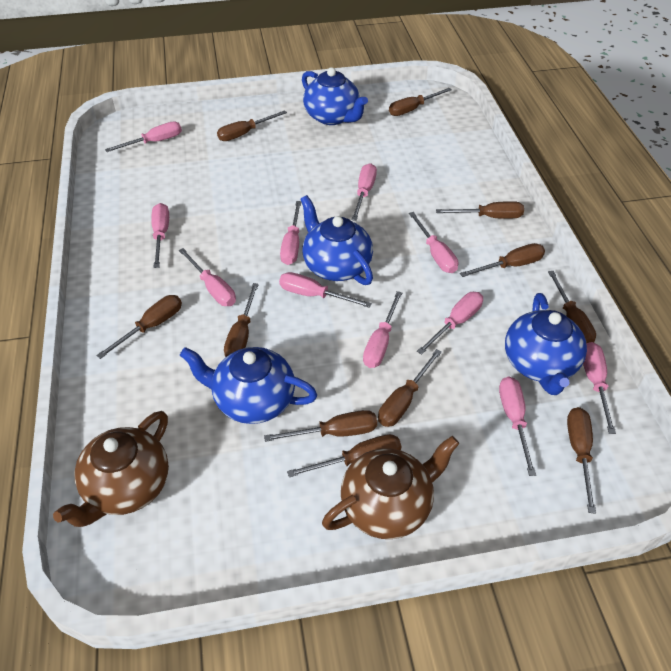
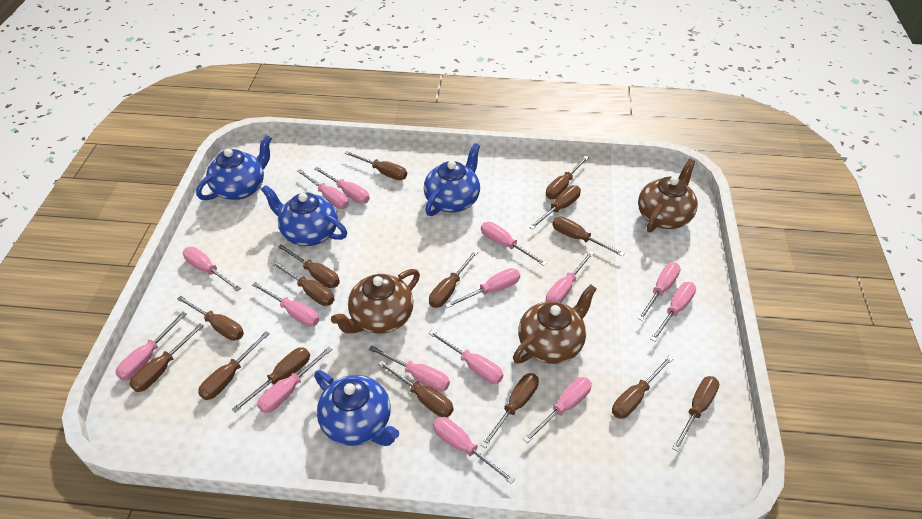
brown screwdriver: 11 -> 15
brown teapot: 2 -> 3
pink screwdriver: 11 -> 15

